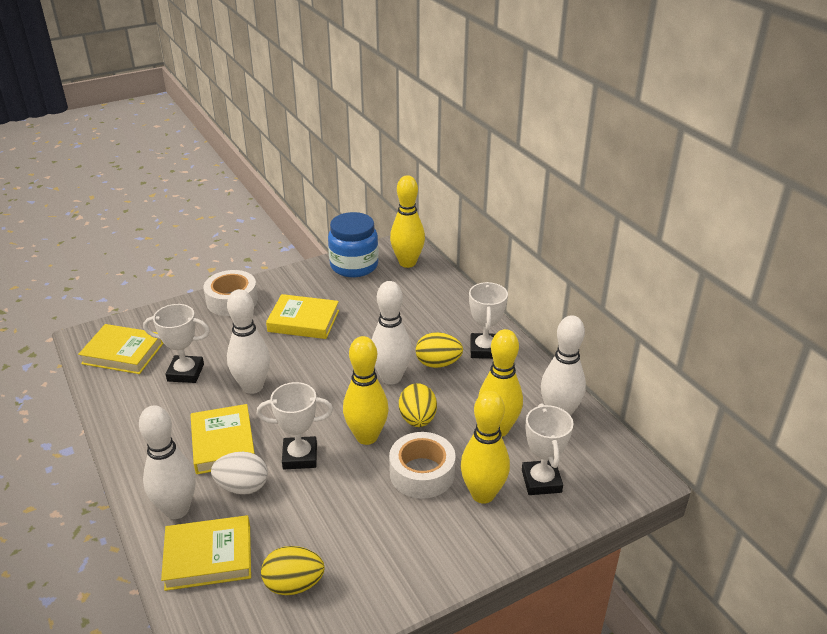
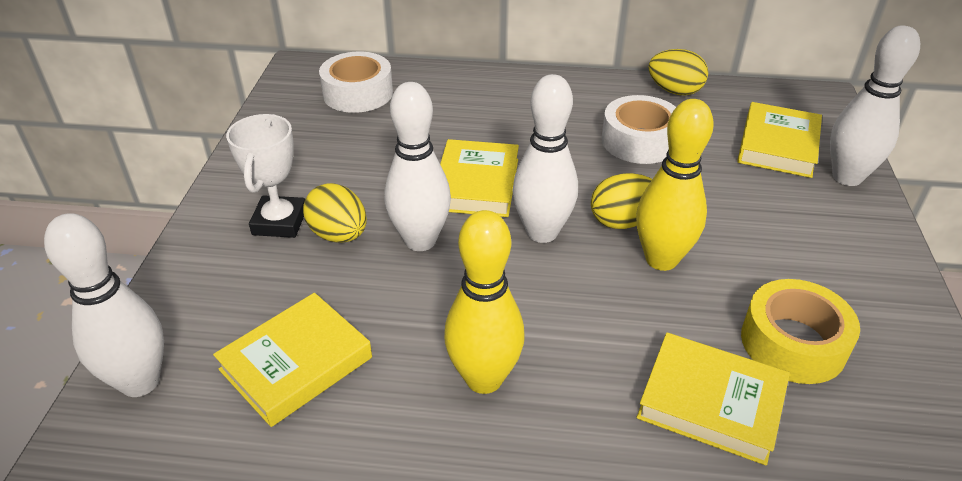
blue jar: 1 -> 0
white egg: 1 -> 0
white trophy: 4 -> 1
yellow bowling pin: 4 -> 2
yellow tape: 0 -> 1

